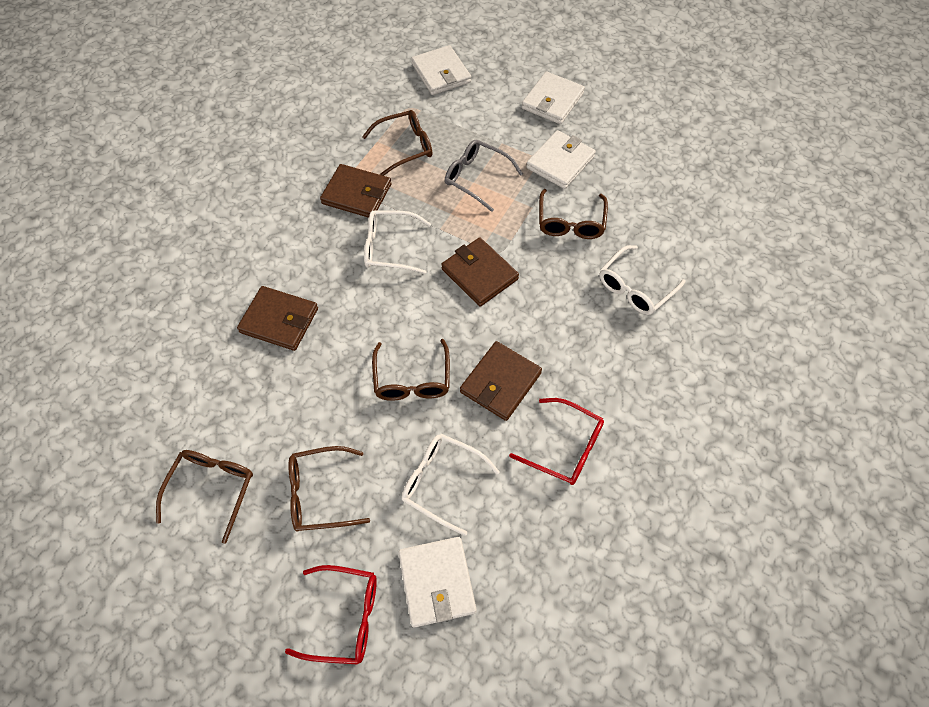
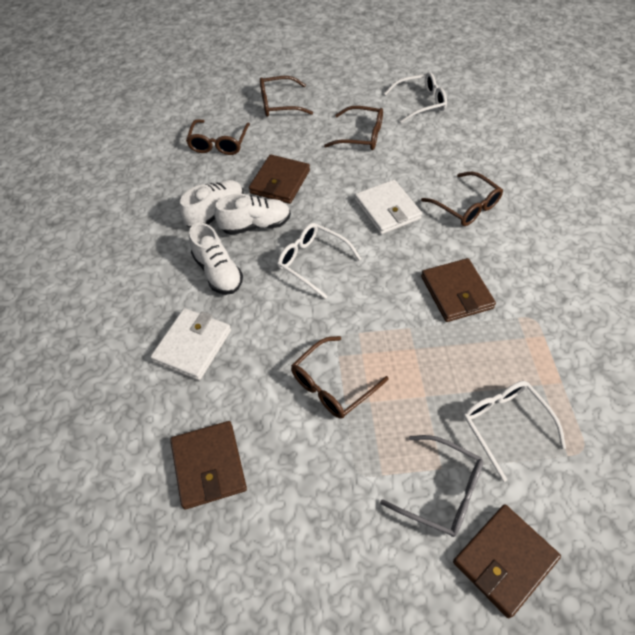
red glasses: 2 -> 0
white shoe: 0 -> 3
white wallet: 4 -> 2

